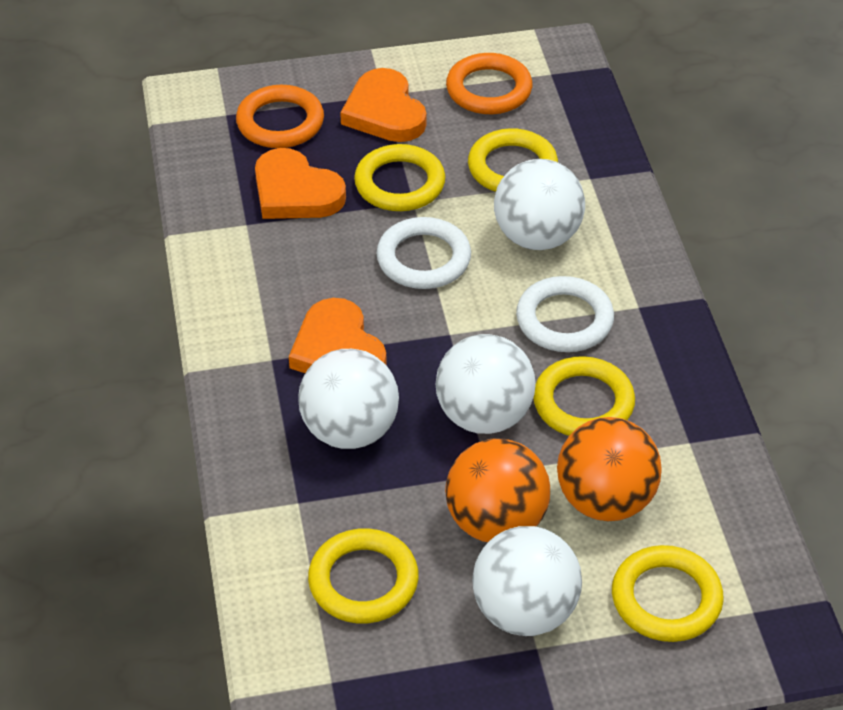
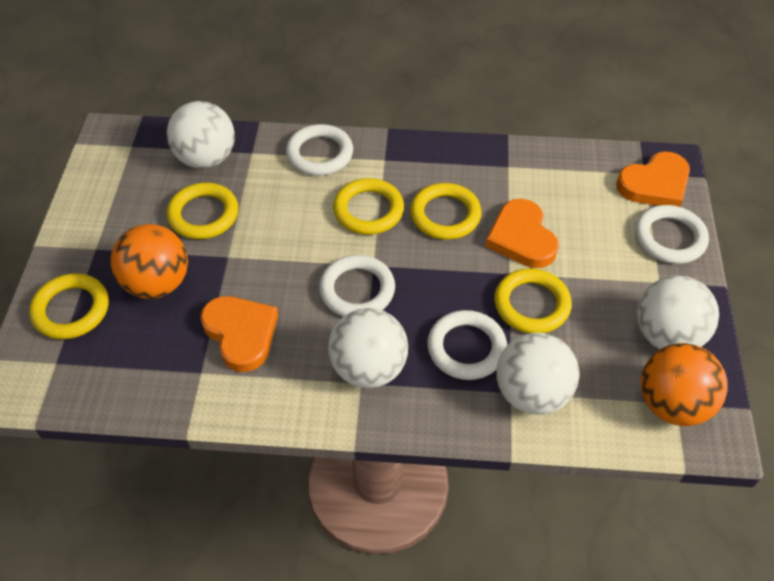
orange ring: 2 -> 0
white ring: 2 -> 4

